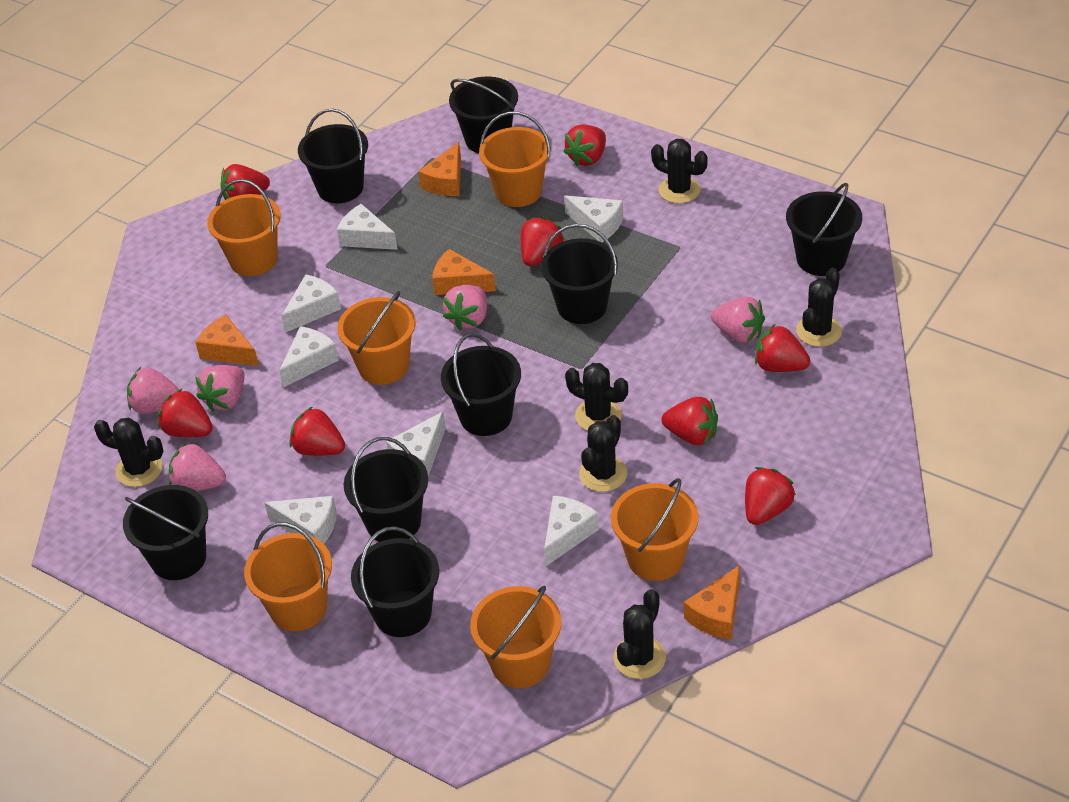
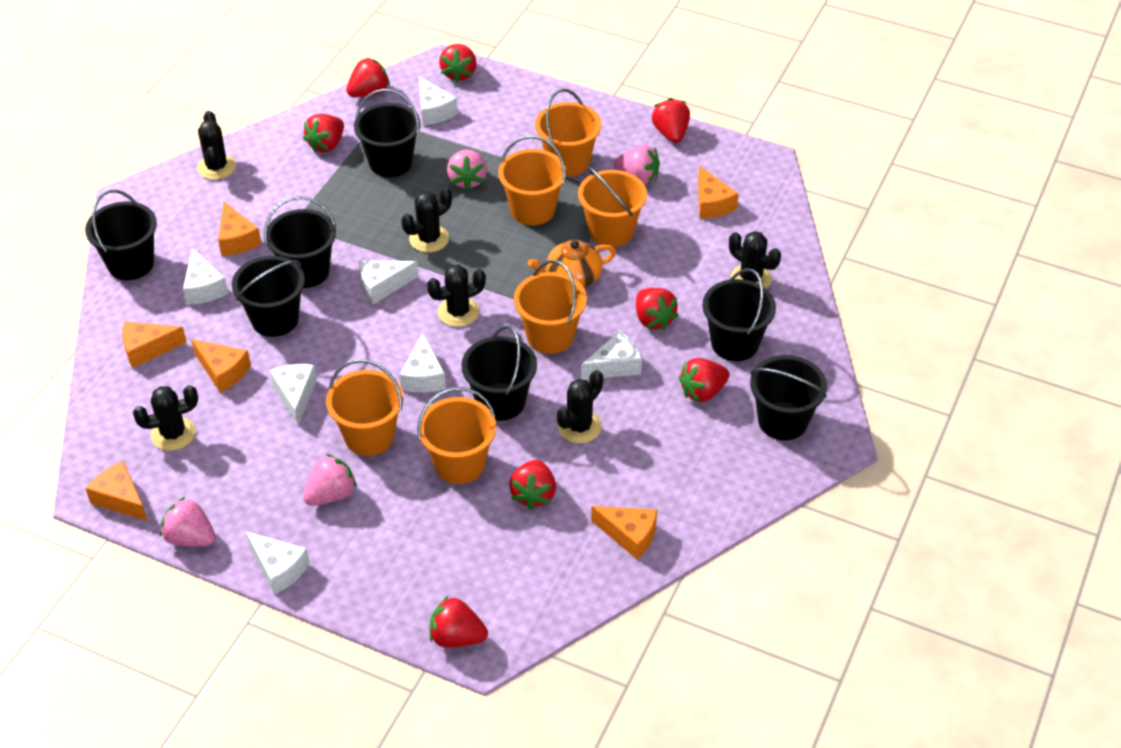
black bucket: 8 -> 7
orange cheese: 4 -> 6
orange teapot: 0 -> 1
pink strawberry: 5 -> 4

